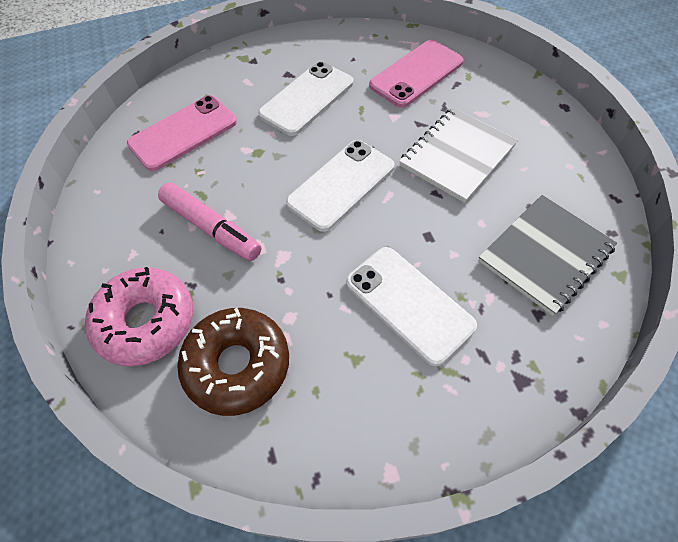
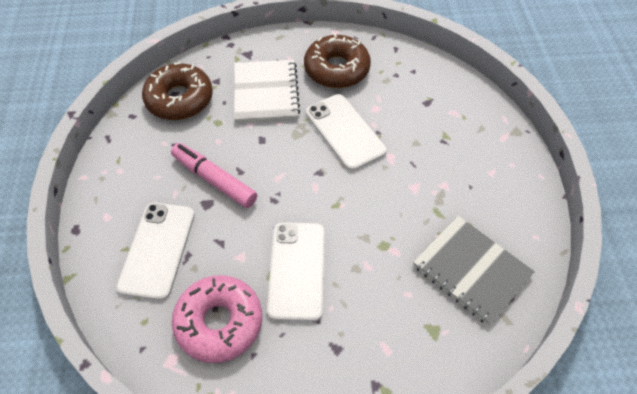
brown donut: 1 -> 2
pink phone: 2 -> 0

